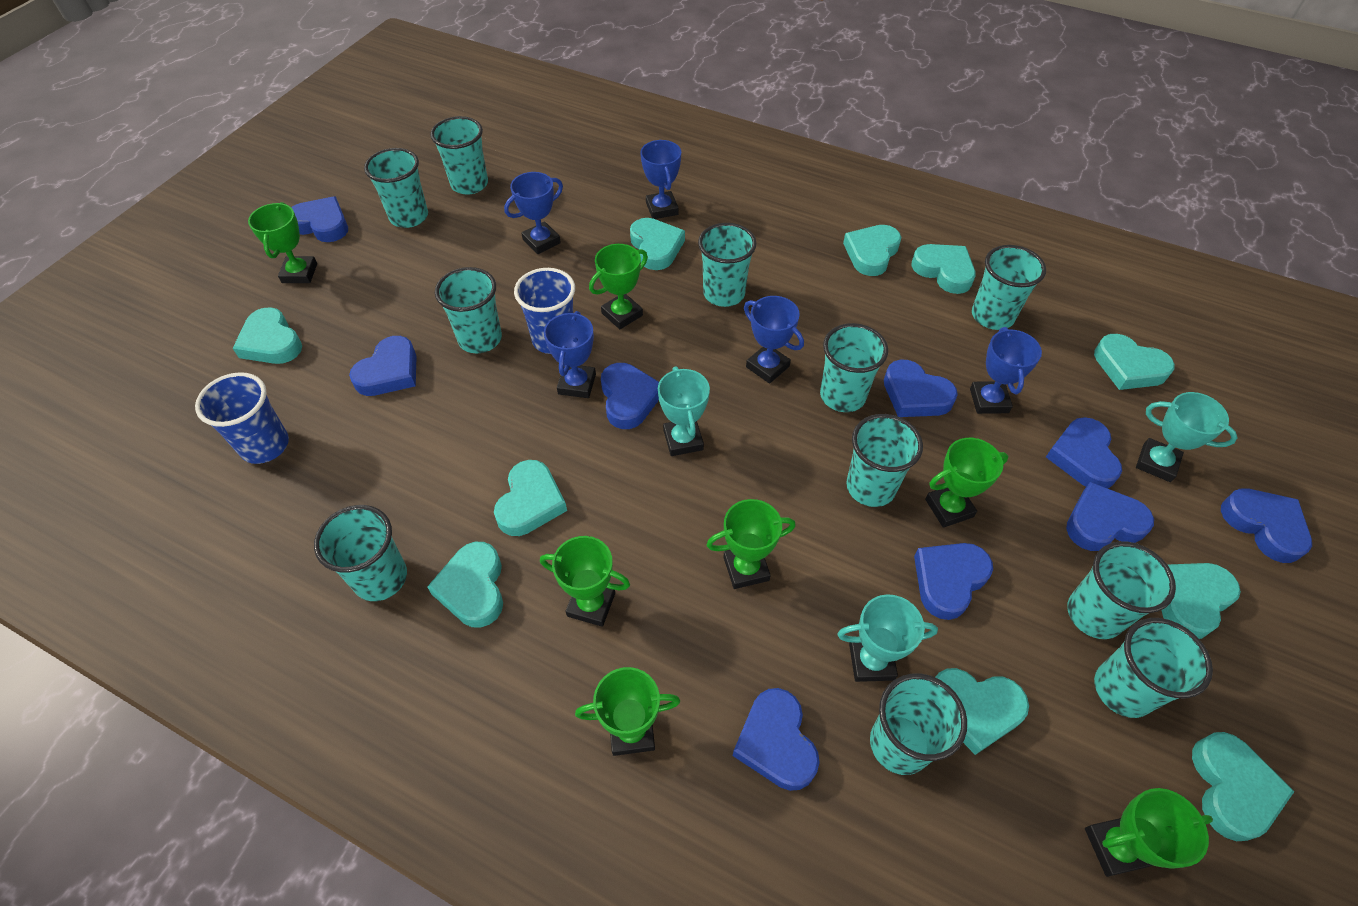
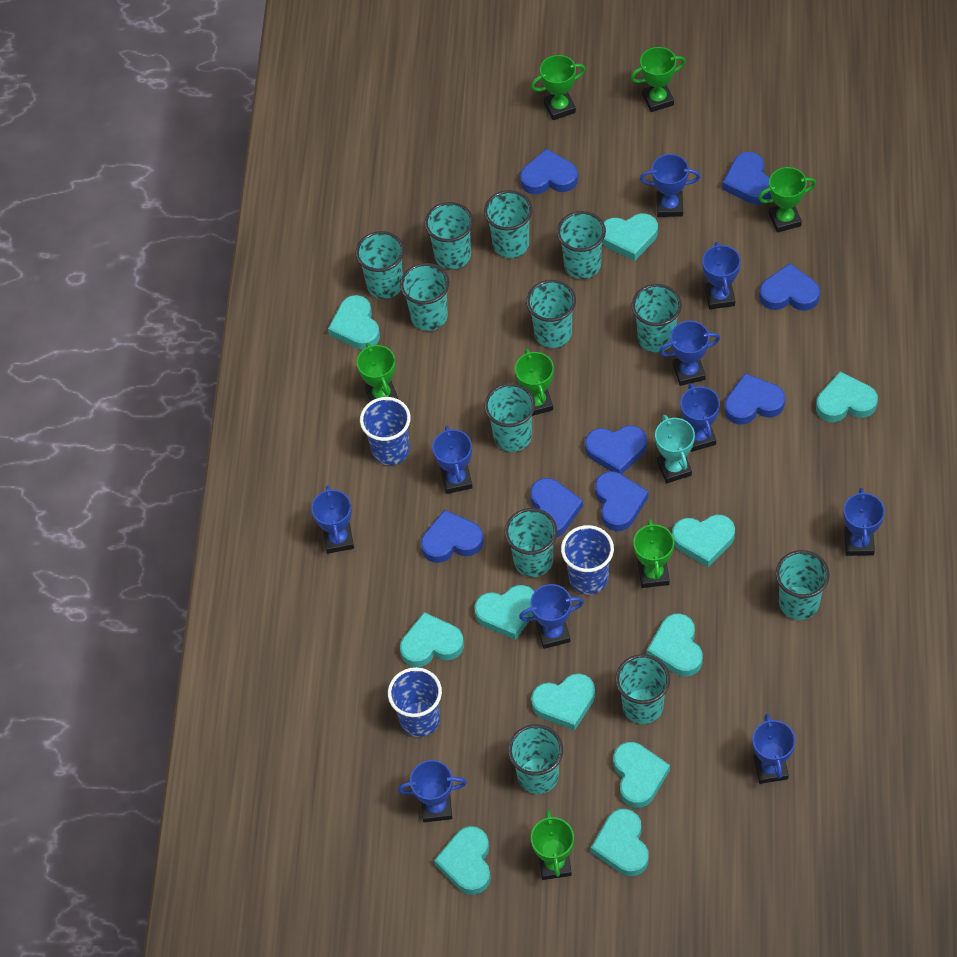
blue cup: 2 -> 3
blue heart: 9 -> 8
blue trophy: 5 -> 10
turquoise cup: 11 -> 12
turquoise heart: 10 -> 11
turquoise trophy: 3 -> 1

